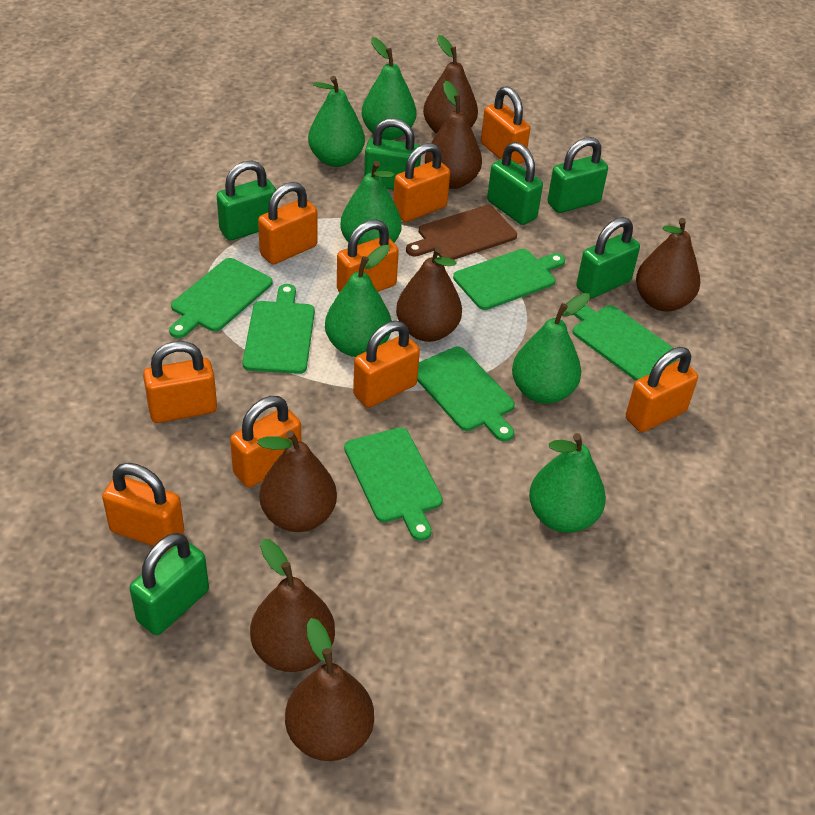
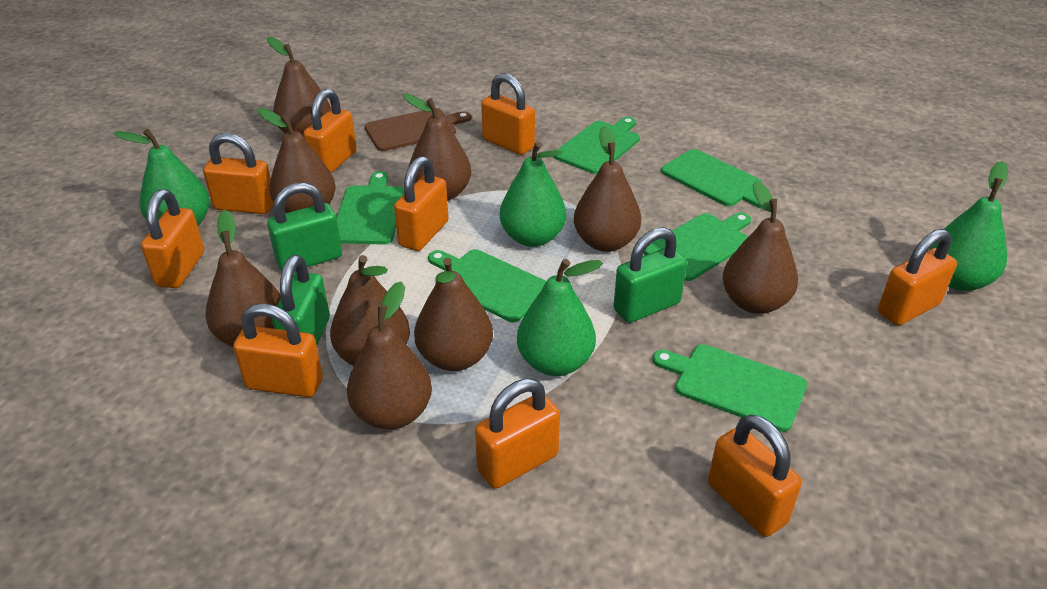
brown pear: 7 -> 9
green padlock: 6 -> 3
green pear: 6 -> 4

